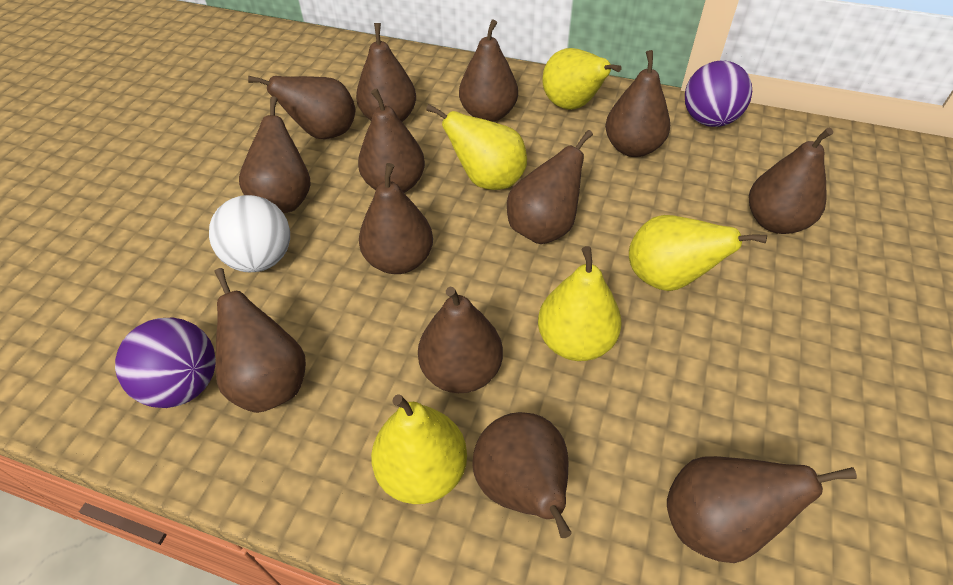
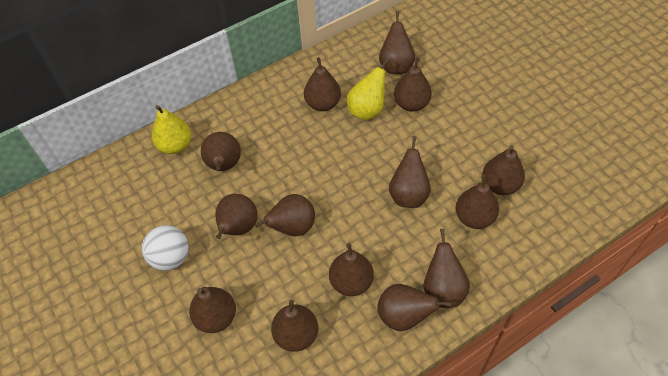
brown pear: 13 -> 14
purple ball: 2 -> 0
yellow pear: 5 -> 2

